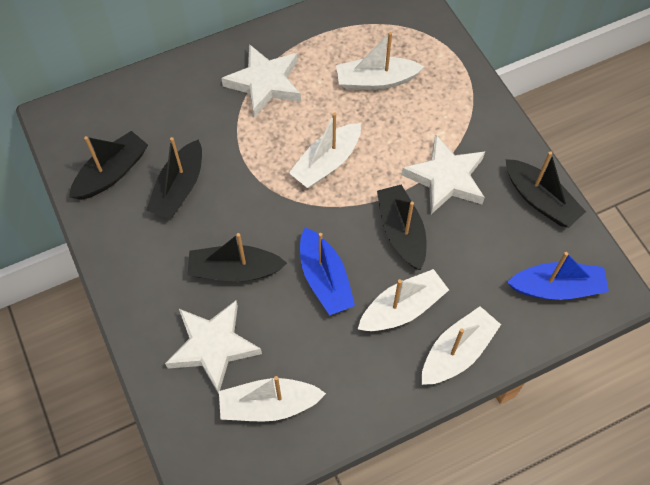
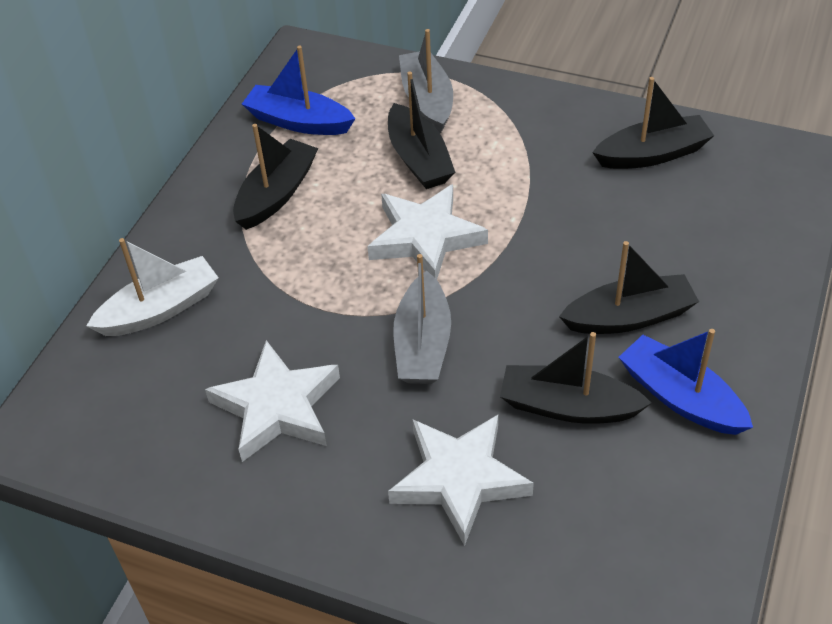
grey boat: 0 -> 2
white boat: 5 -> 1

